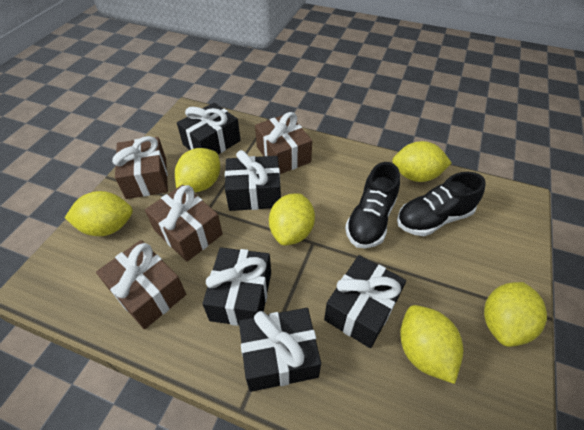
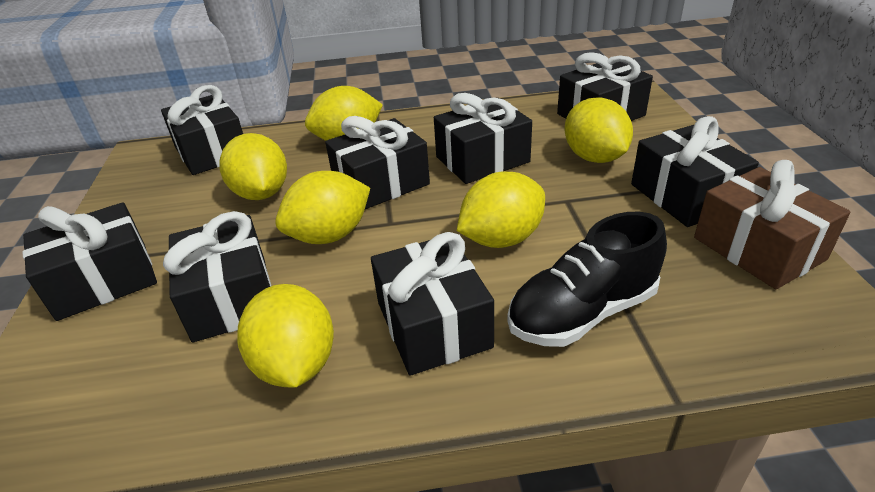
black gift: 5 -> 8
black shoe: 2 -> 1
brown gift: 4 -> 1

